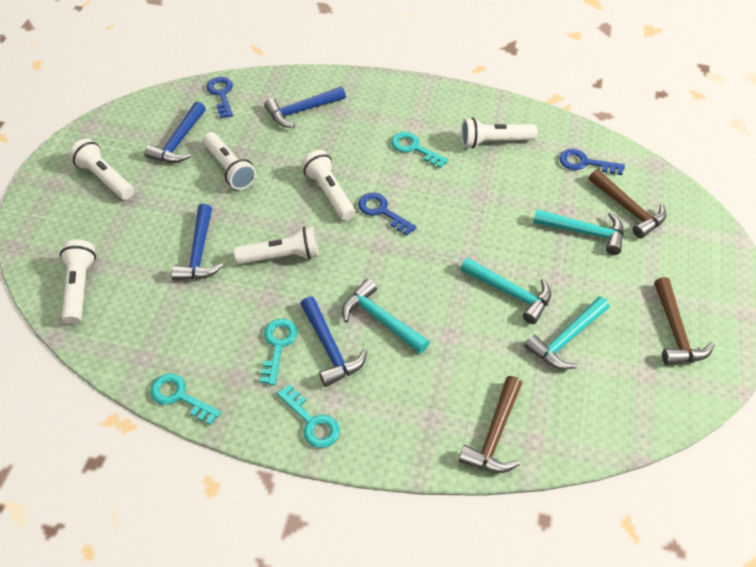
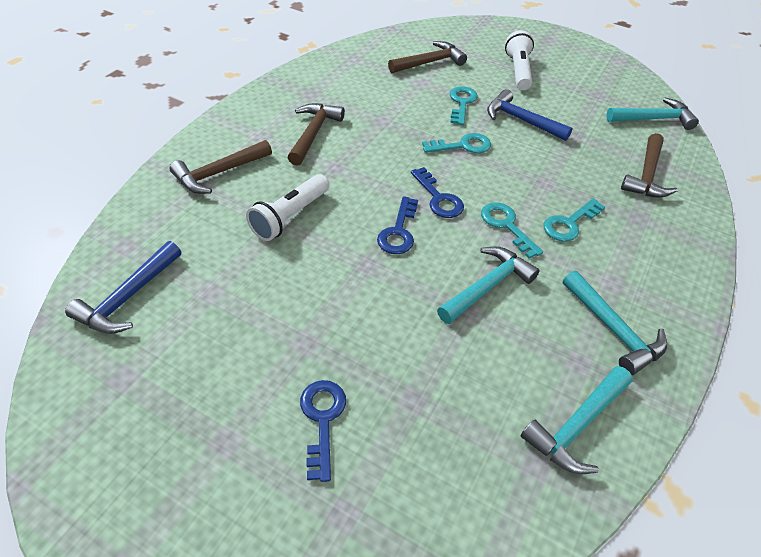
blue hammer: 4 -> 2
brown hammer: 3 -> 4
white flashlight: 6 -> 2

